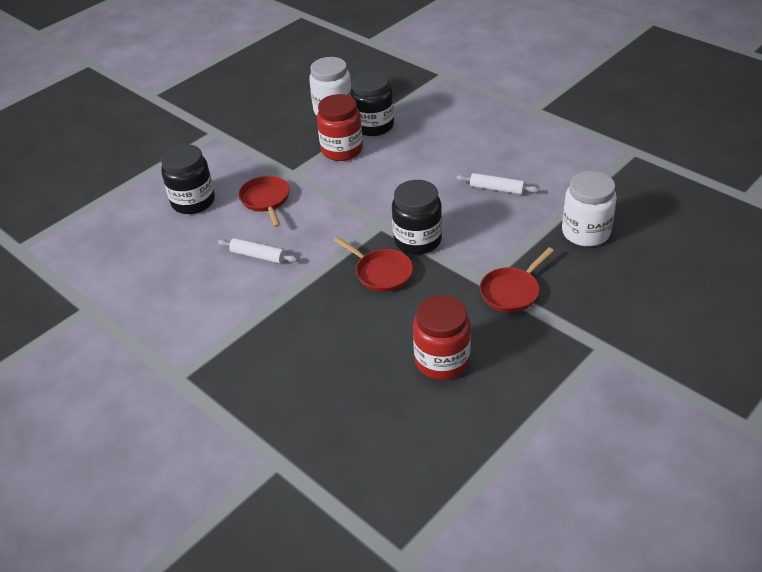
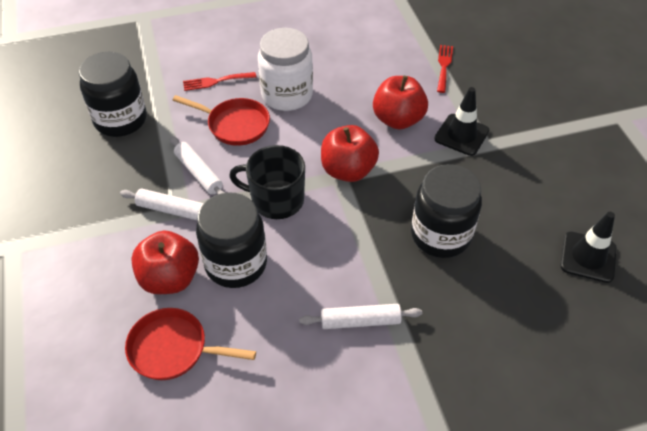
black mug: 0 -> 1
black traffic cone: 0 -> 2
red apple: 0 -> 3
red fork: 0 -> 2
red jar: 2 -> 0
red pan: 3 -> 2
white jar: 2 -> 1
white rolling pin: 2 -> 3

